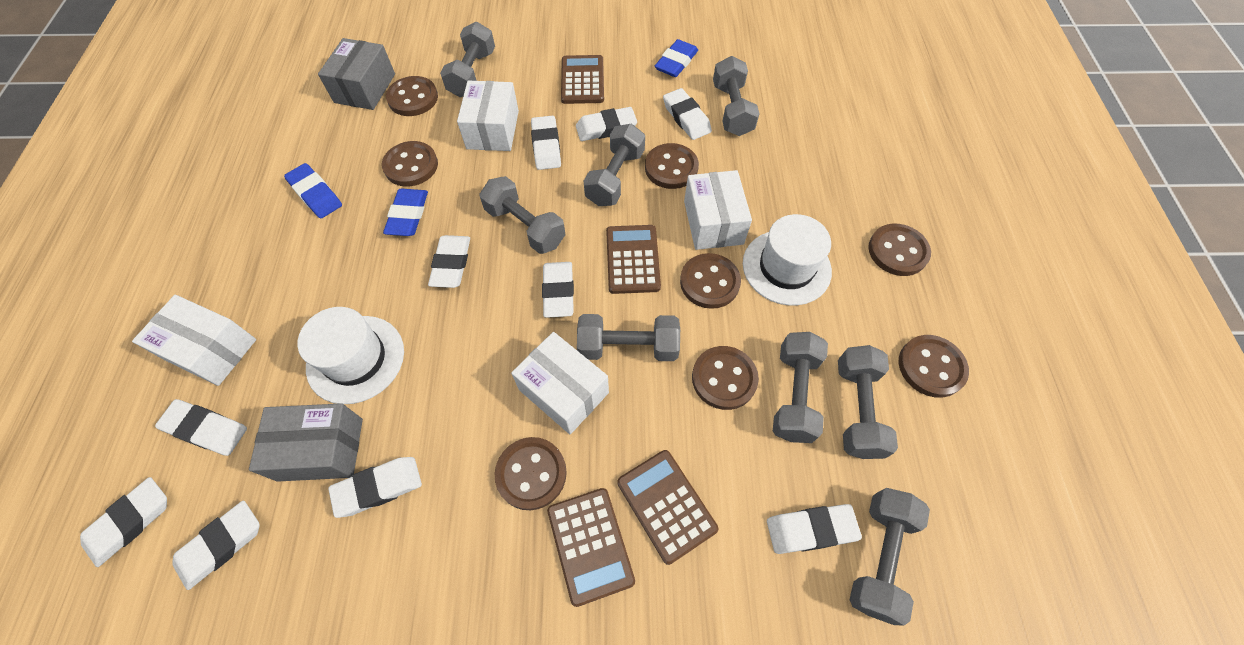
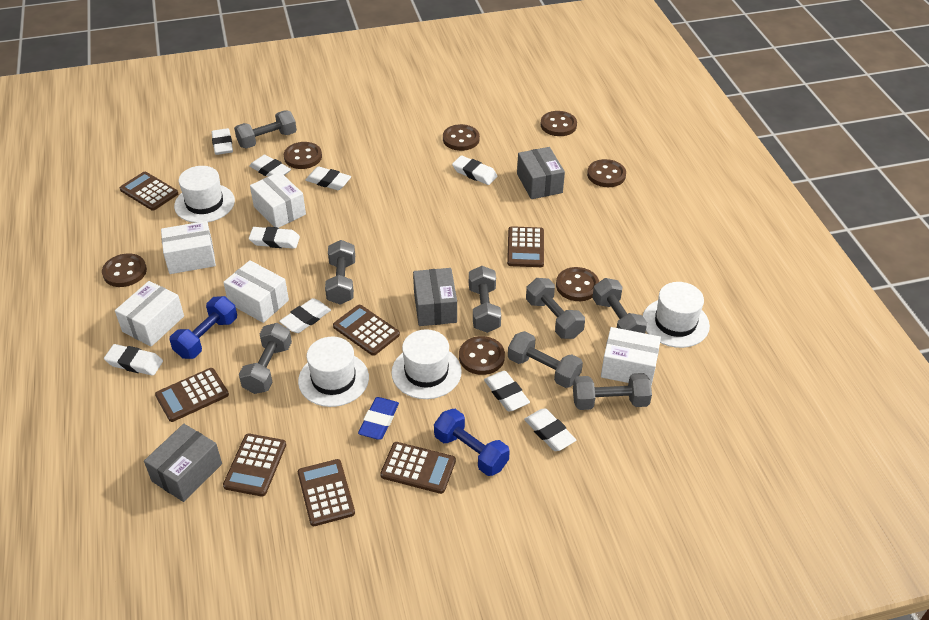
blue dumbbell: 0 -> 2
blue eraser: 3 -> 1
brown button: 8 -> 7
brown calculator: 4 -> 7
grey box: 2 -> 3
white box: 4 -> 5
white eraser: 10 -> 9
white hat: 2 -> 4

